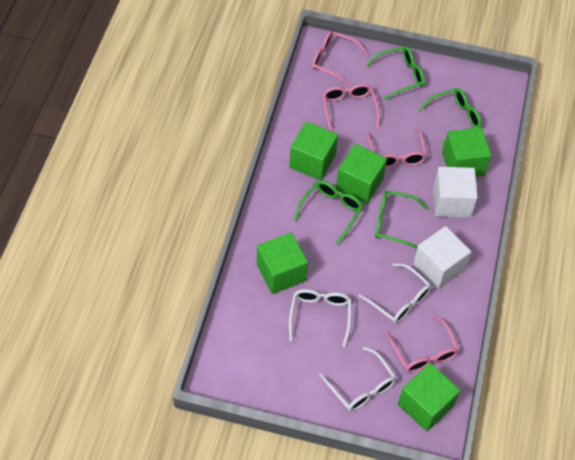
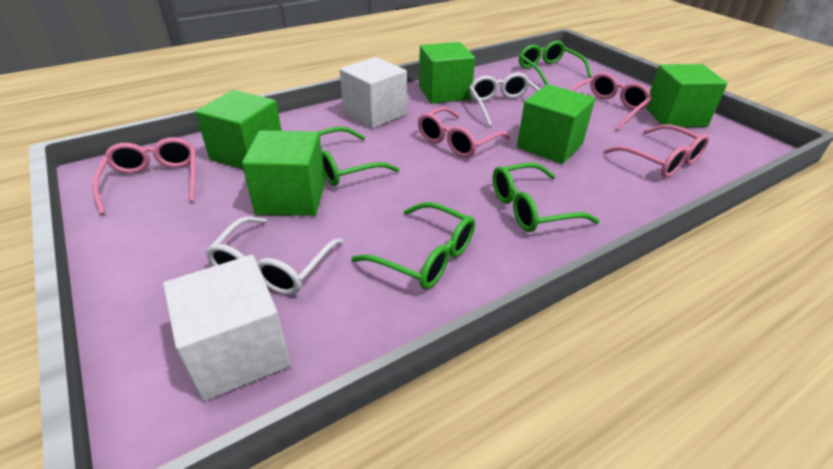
white glasses: 3 -> 2

